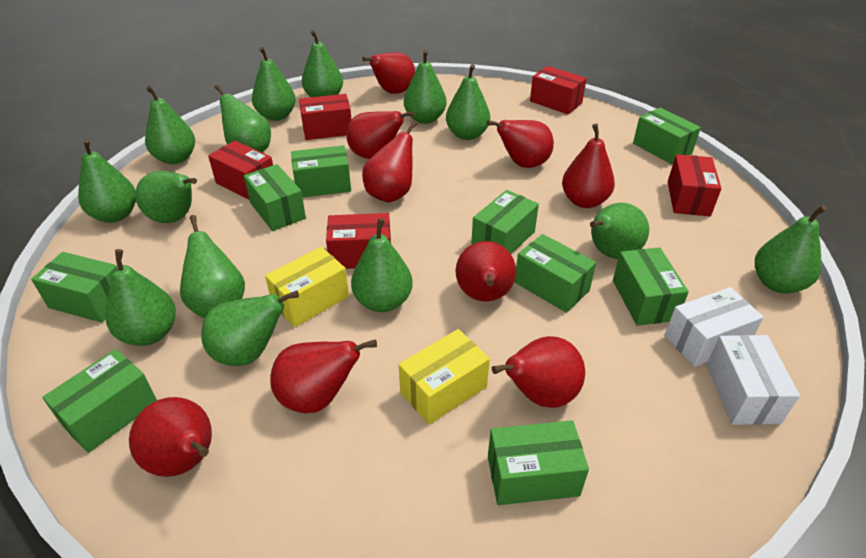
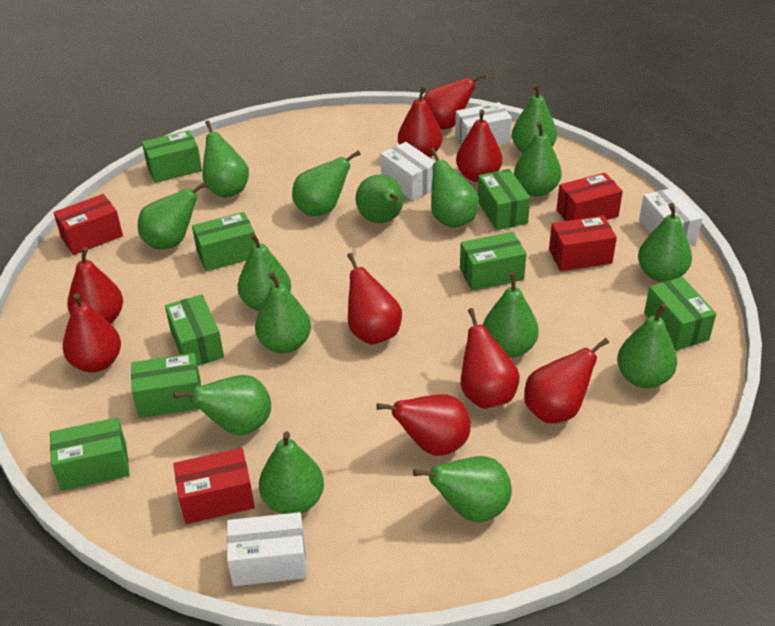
green box: 9 -> 8
green pear: 14 -> 15
red box: 5 -> 4
white box: 2 -> 4
yellow box: 2 -> 0

